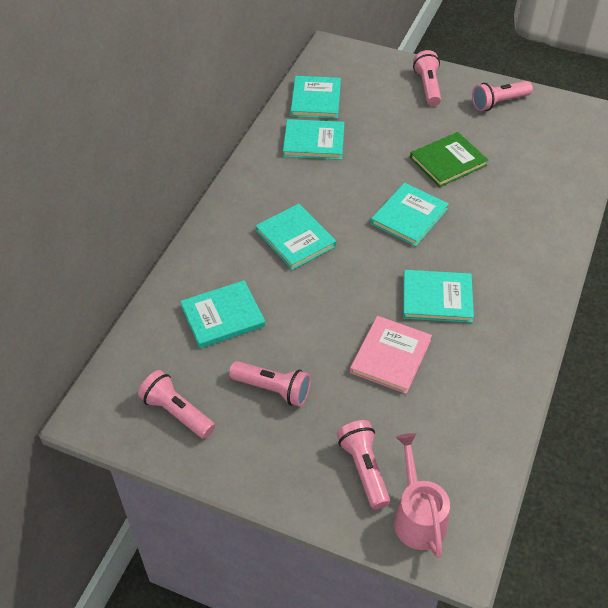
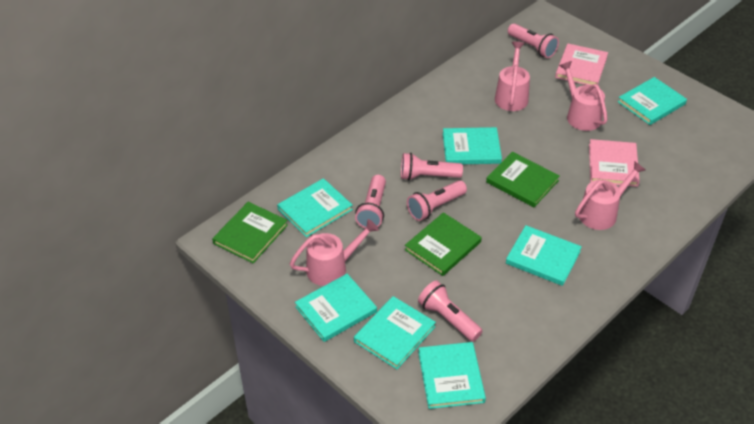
green book: 1 -> 3
pink book: 1 -> 2
pink watering can: 1 -> 4
turquoise book: 6 -> 7

